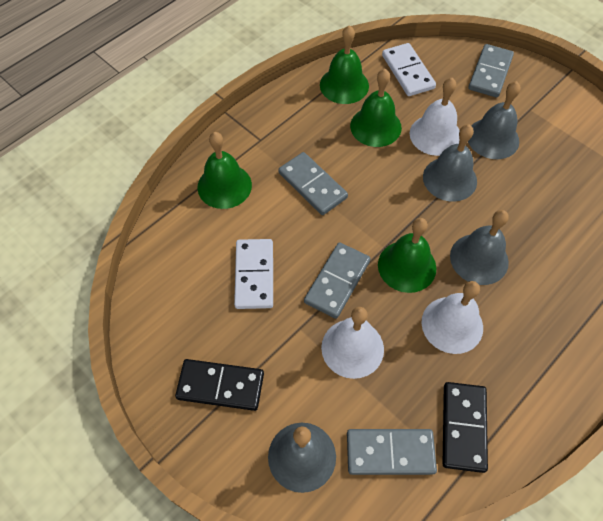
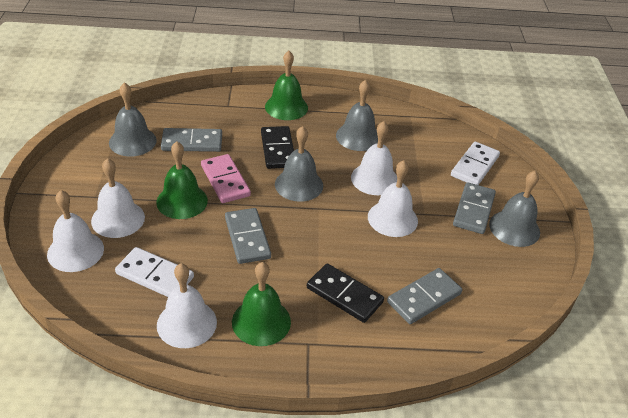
green bell: 4 -> 3
pink domino: 0 -> 1
white bell: 3 -> 5

